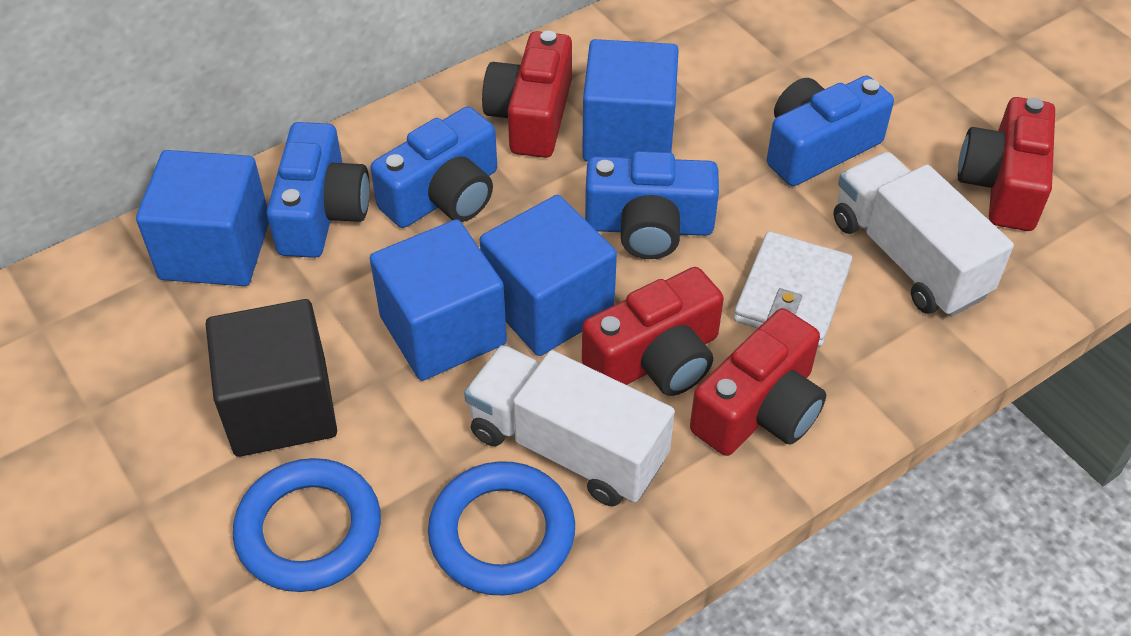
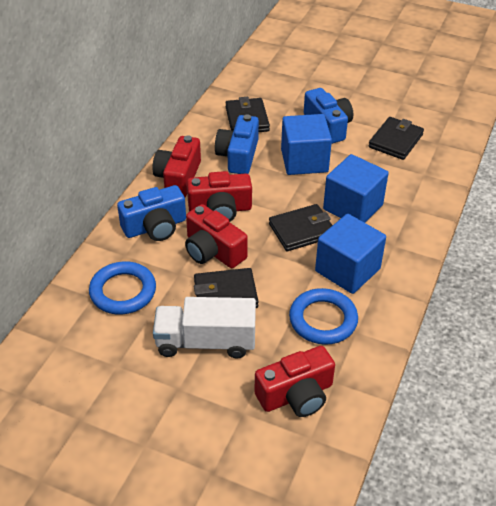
black cube: 1 -> 0
black wallet: 0 -> 4
blue camera: 4 -> 3
blue cube: 4 -> 3
white truck: 2 -> 1
white wallet: 1 -> 0

